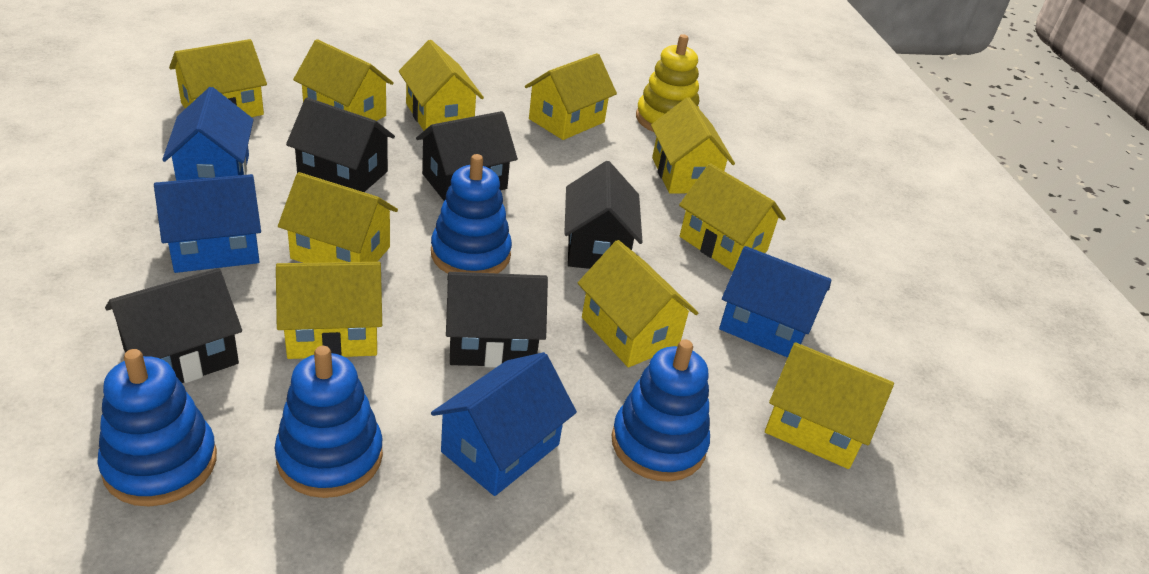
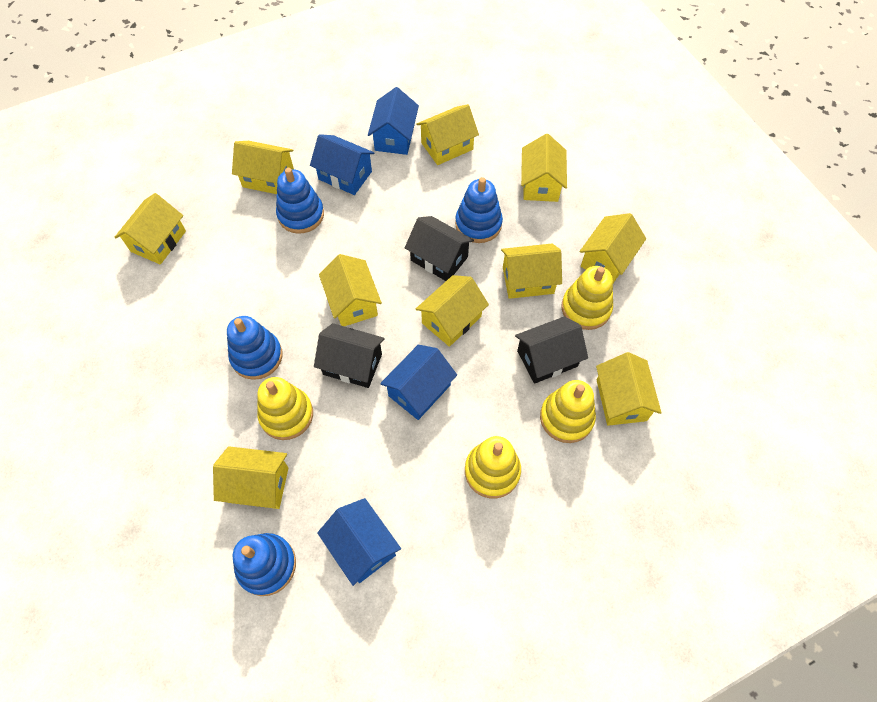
black house: 5 -> 3
yellow stacking toy: 1 -> 4

